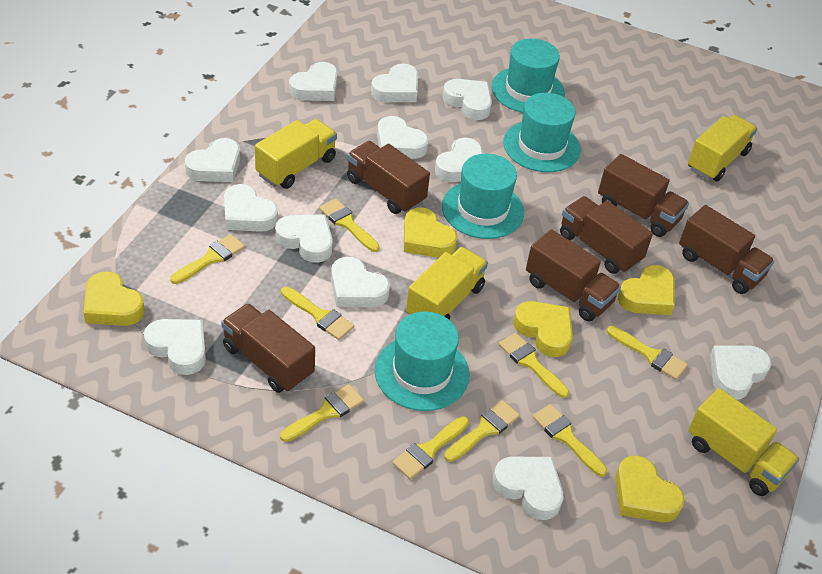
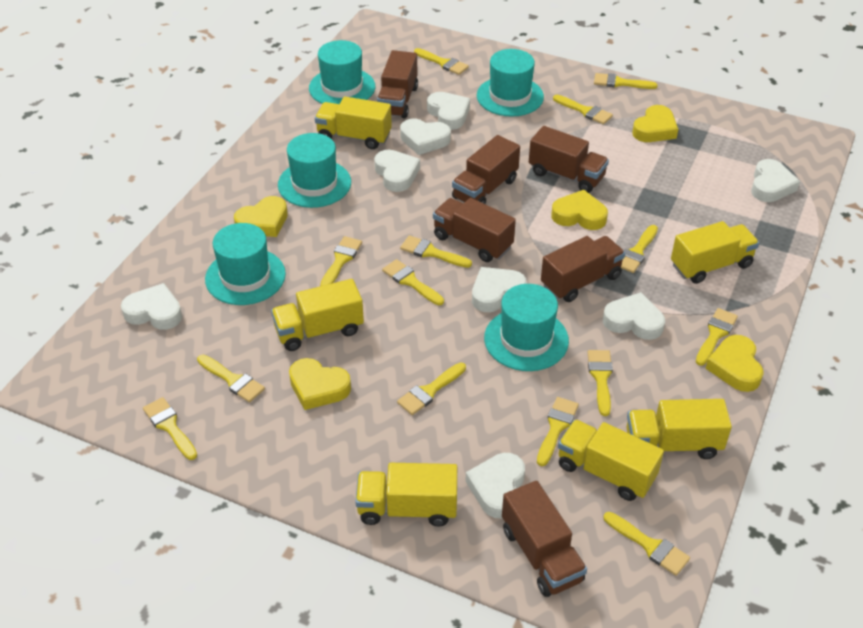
turquoise hat: 4 -> 5
white heart: 12 -> 8
yellow brush: 9 -> 14
yellow truck: 4 -> 6

